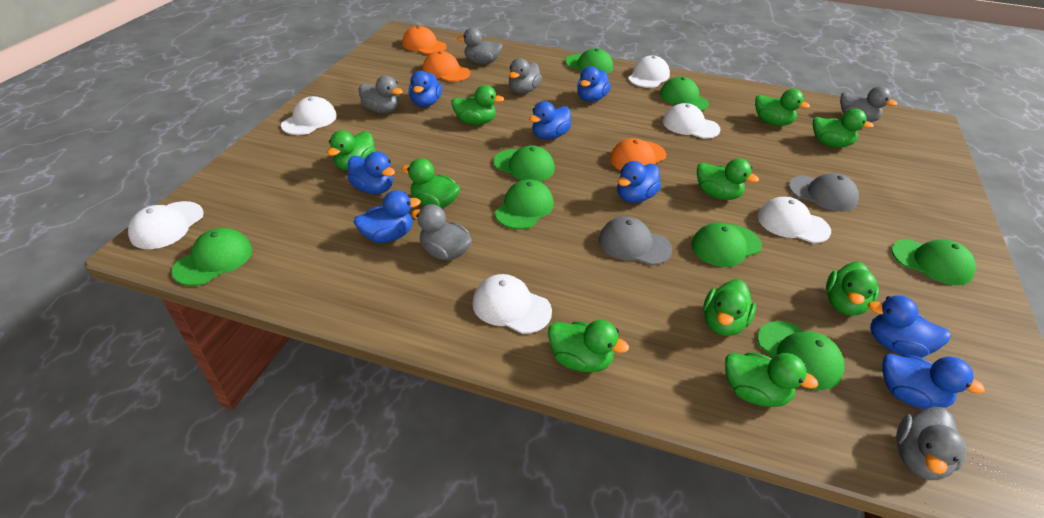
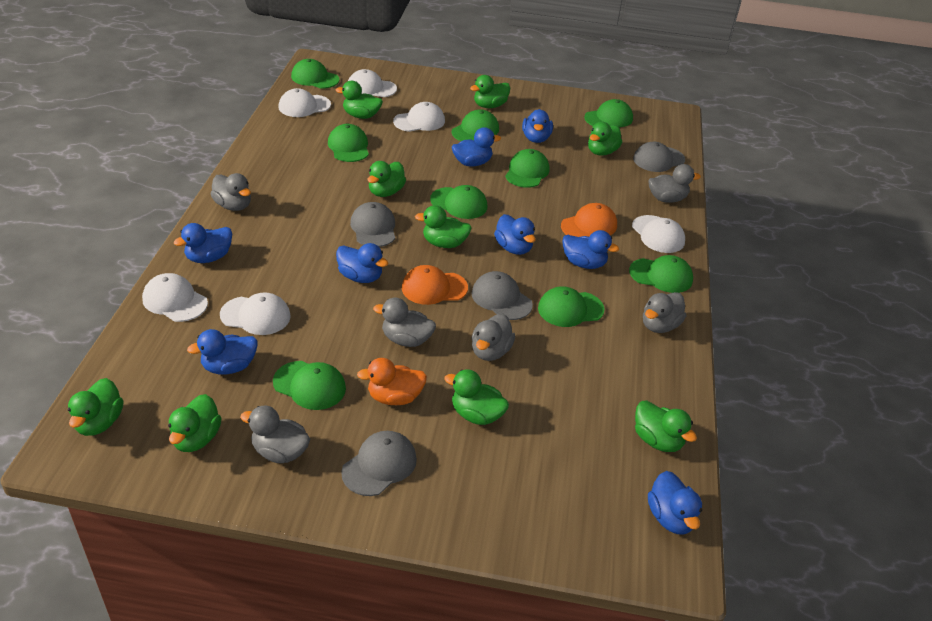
green cap: 8 -> 9
green duck: 10 -> 9
grey cap: 2 -> 4
orange cap: 3 -> 2
orange duck: 0 -> 1

